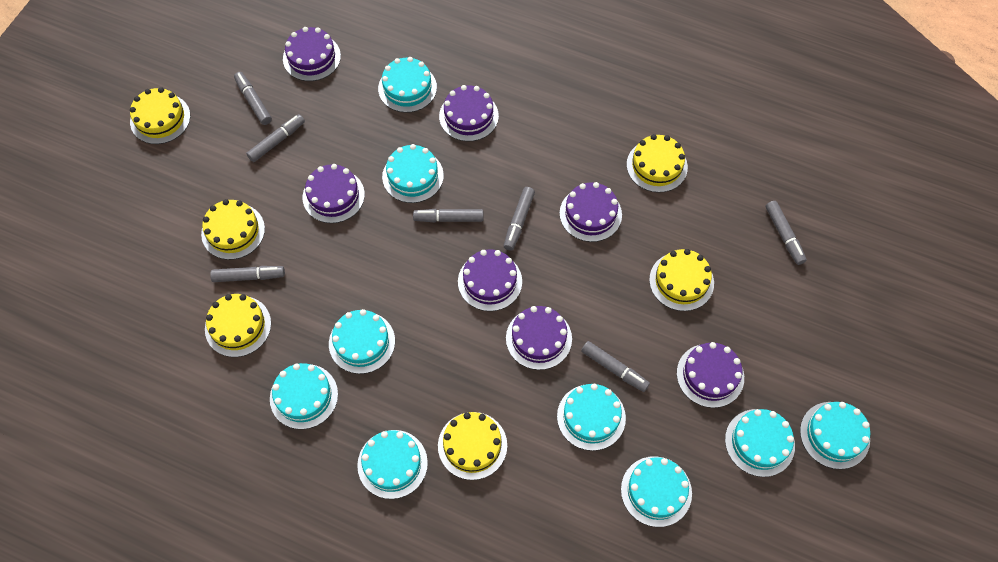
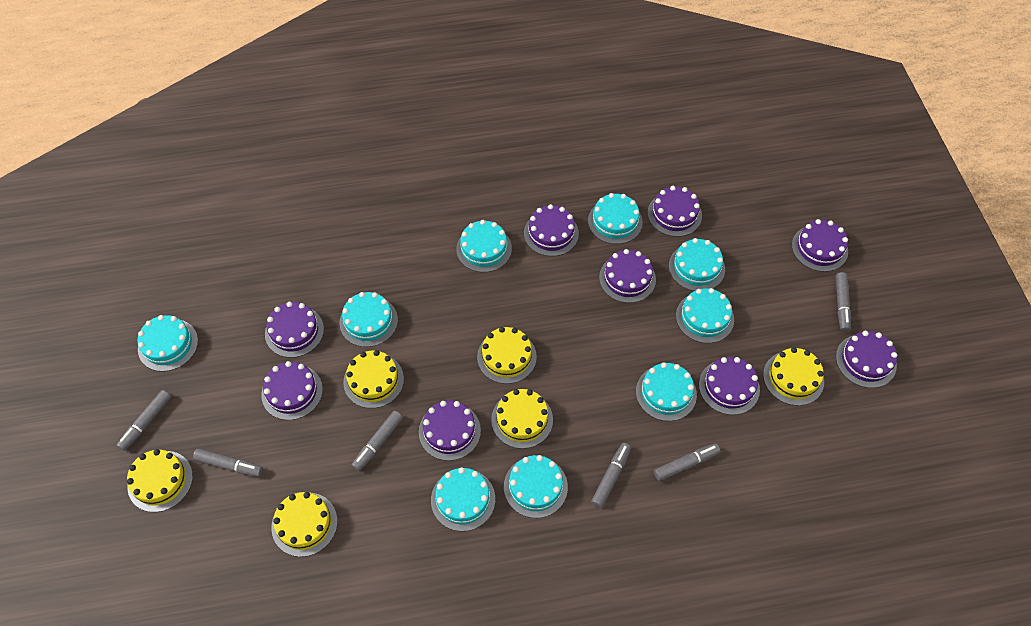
grey marker: 7 -> 6
purple cake: 7 -> 9

